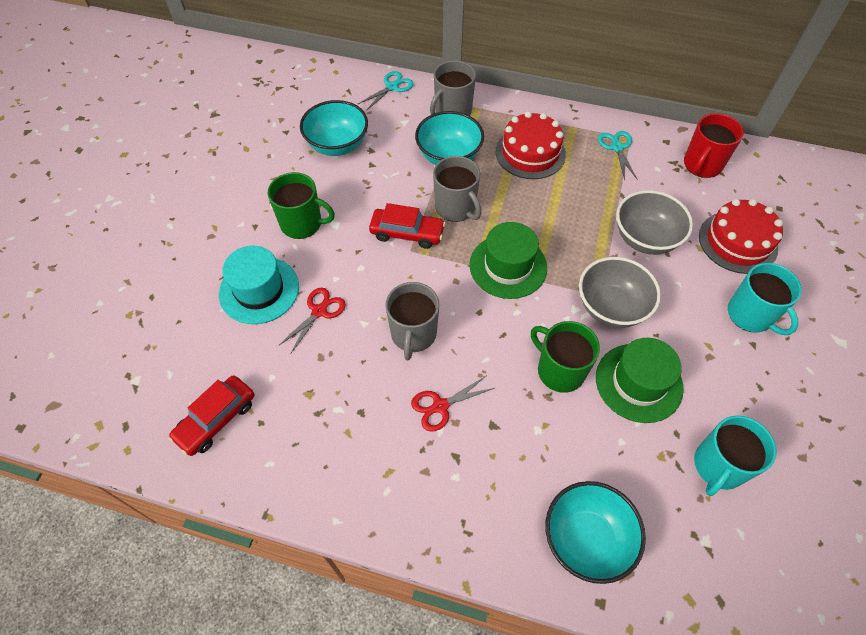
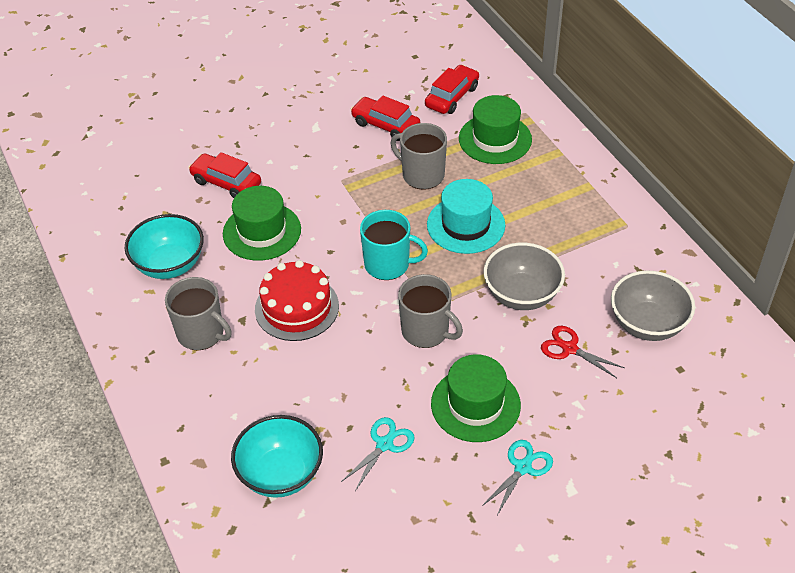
green hat: 2 -> 3
green mug: 2 -> 0
red cake: 2 -> 1
red car: 2 -> 3
red mug: 1 -> 0
red scissors: 2 -> 1
turquoise bowl: 3 -> 2
turquoise mug: 2 -> 1

